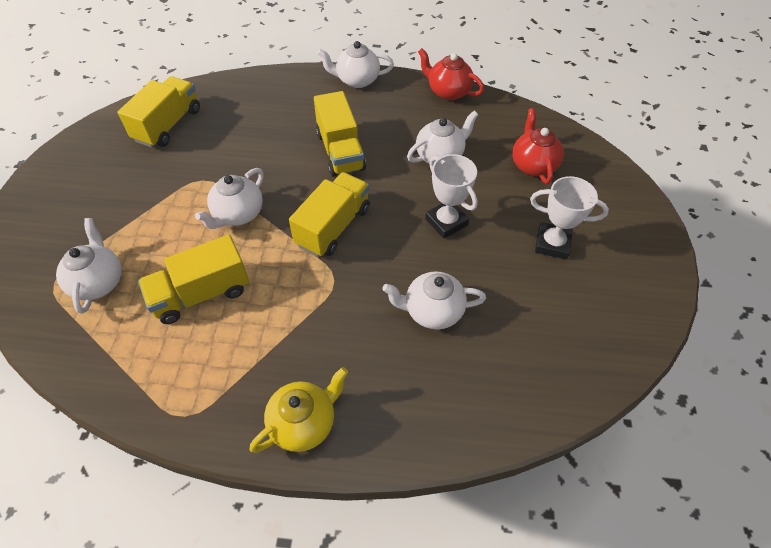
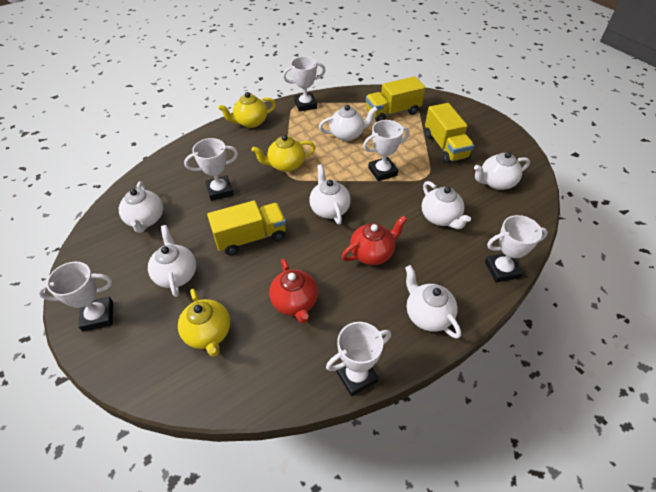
white teapot: 5 -> 7
white trophy: 2 -> 6
yellow teapot: 1 -> 3
yellow truck: 4 -> 3

